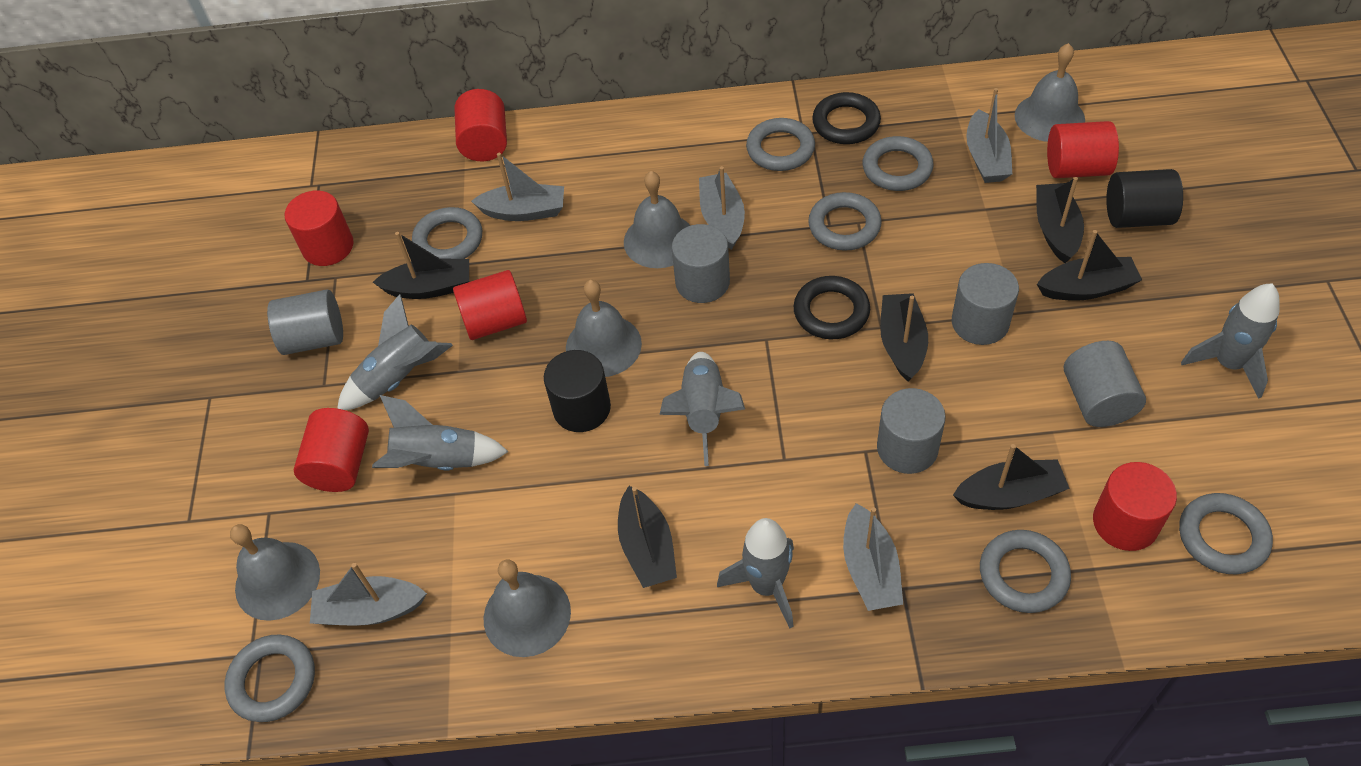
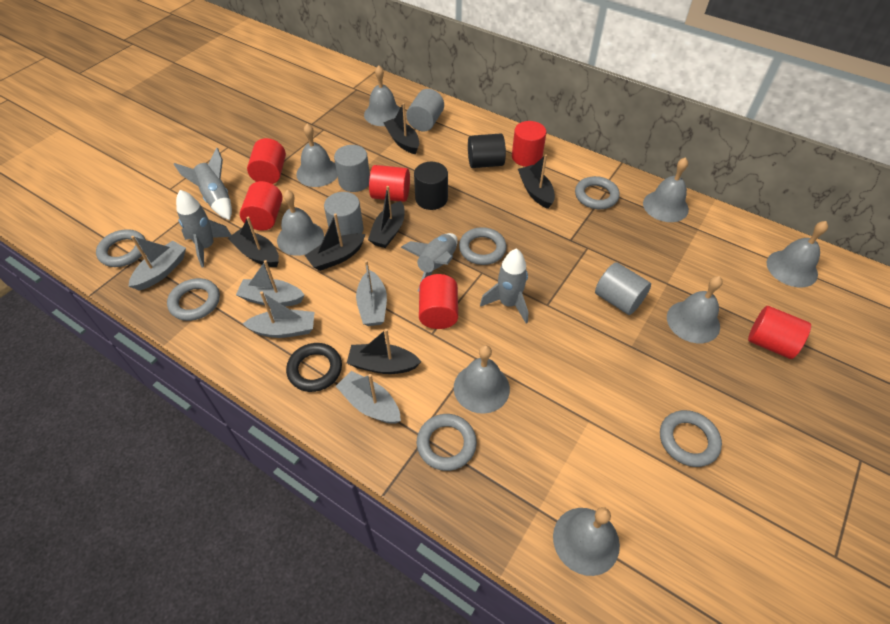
black ring: 2 -> 1
grey bell: 5 -> 8
grey cylinder: 5 -> 4
grey ring: 7 -> 6
grey rocket: 5 -> 4

